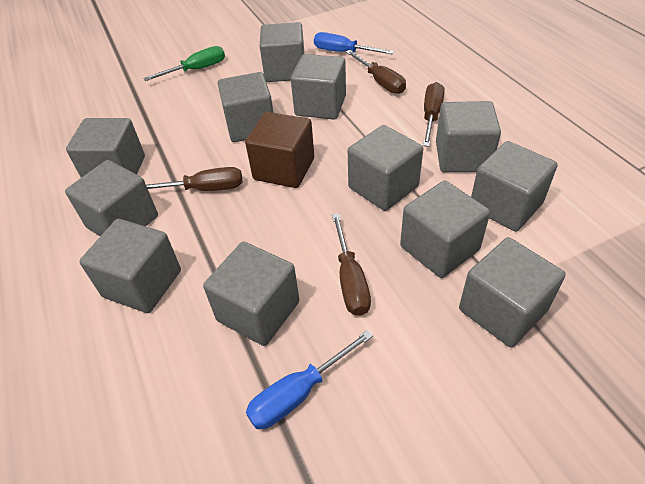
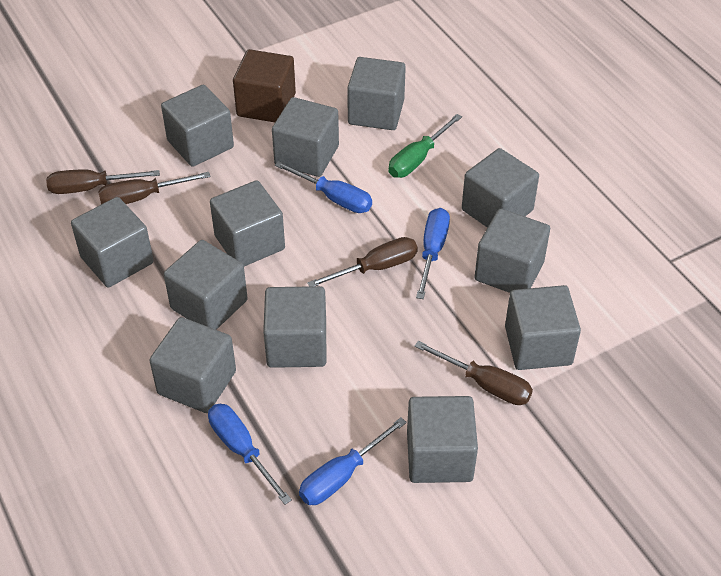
blue screwdriver: 2 -> 4

